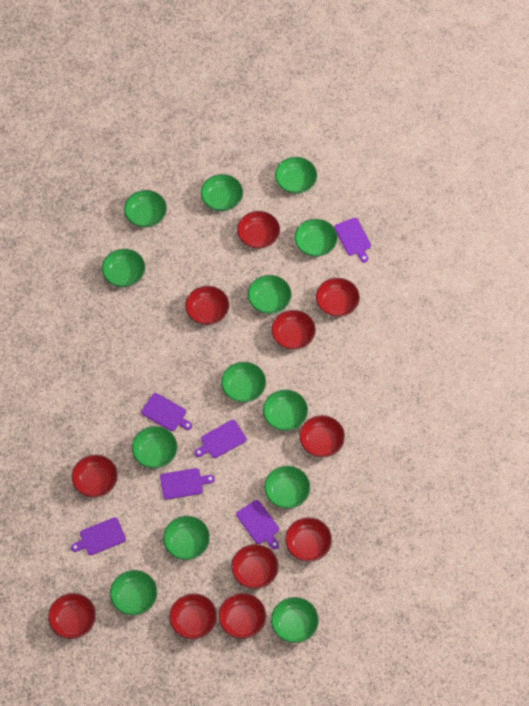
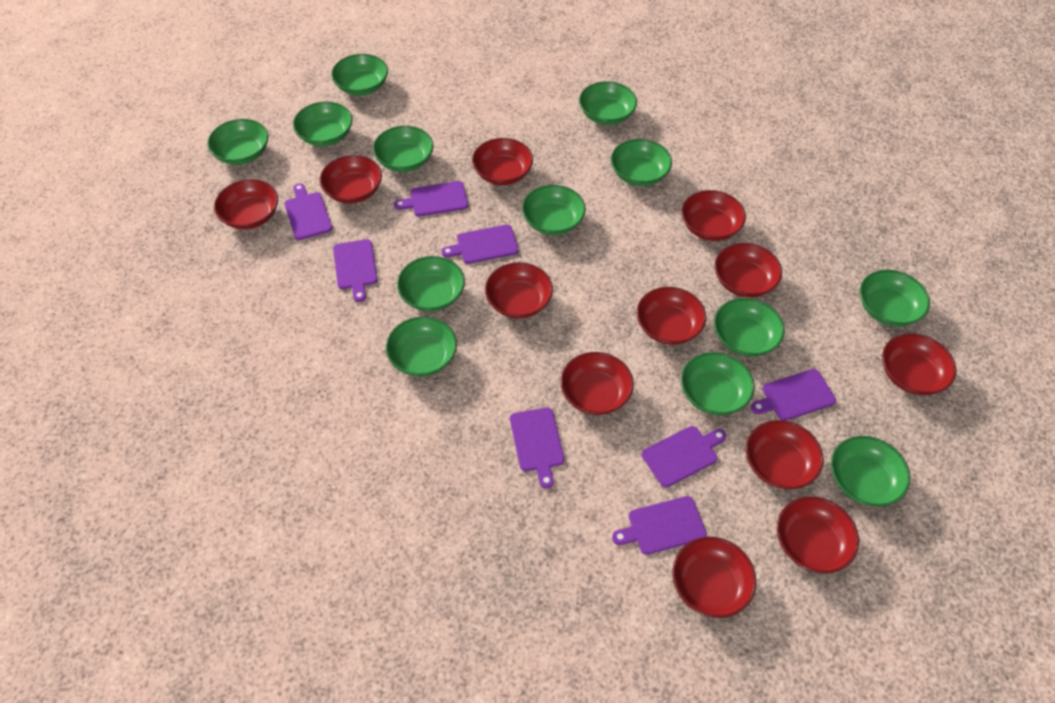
purple cutting board: 6 -> 8
red bowl: 11 -> 12

